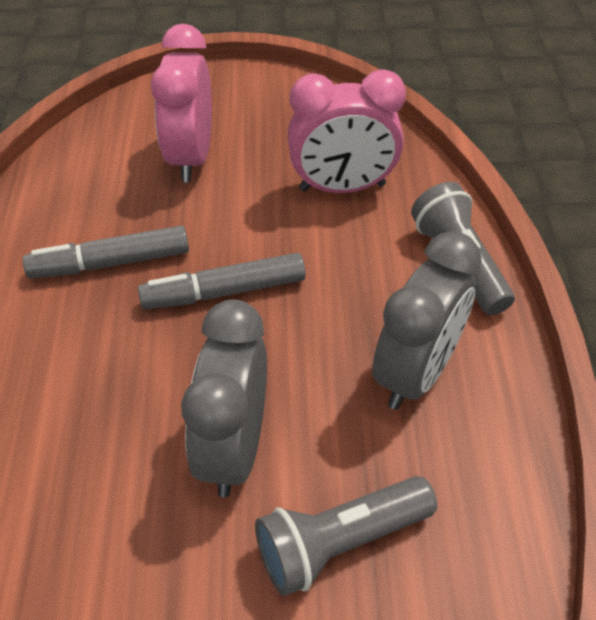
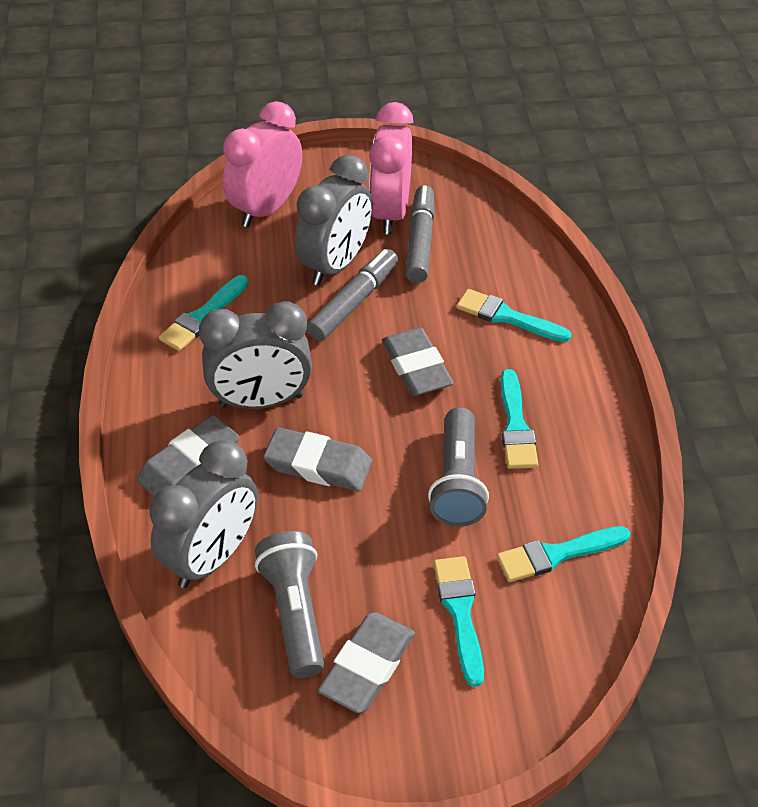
grey clock: 2 -> 3
grey eraser: 0 -> 4
turquoise brush: 0 -> 5

